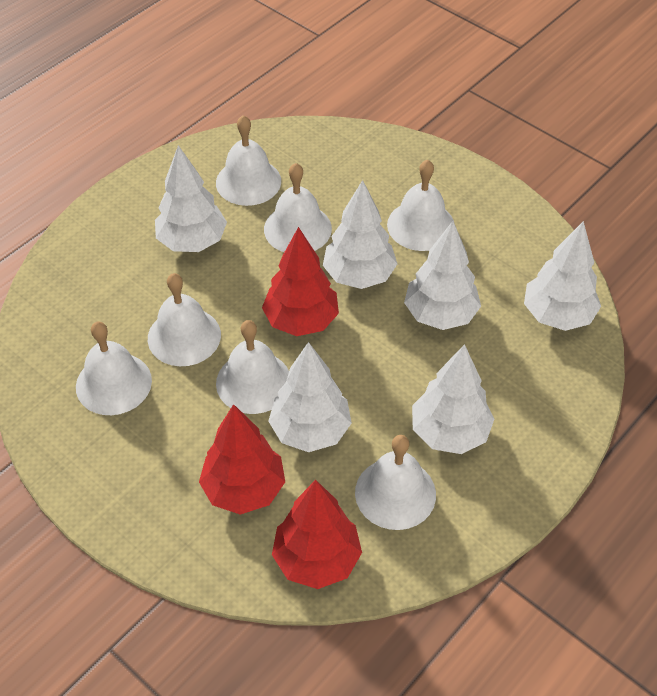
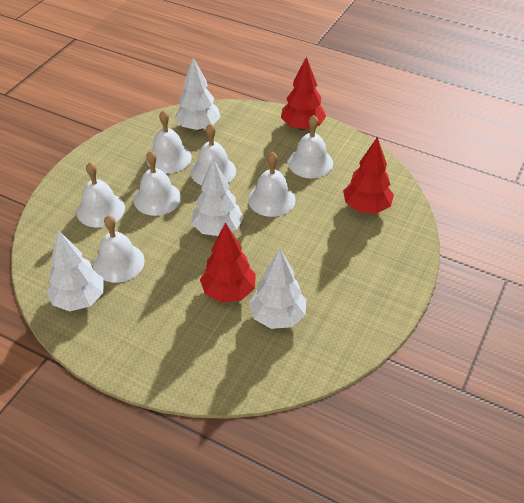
white tree: 6 -> 4

